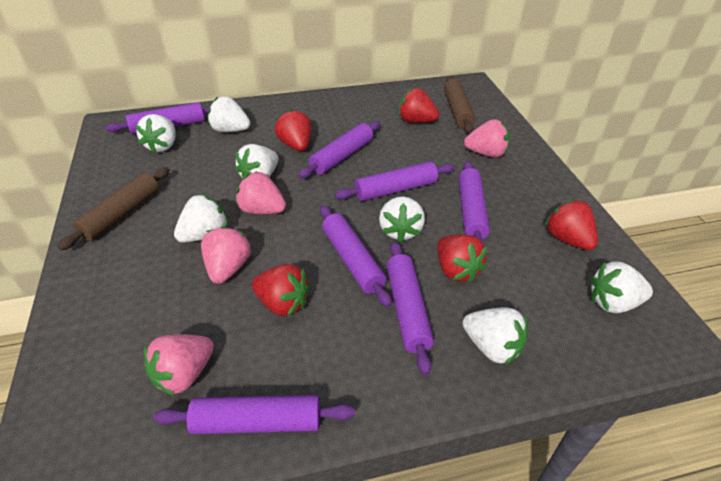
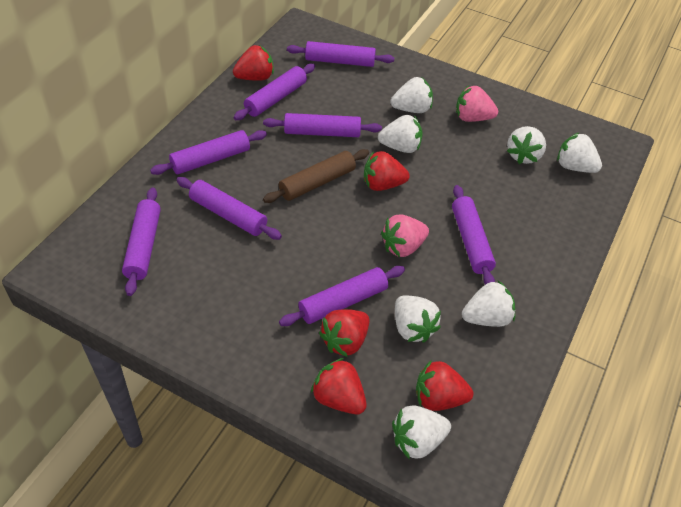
brown rolling pin: 2 -> 1
pink strawberry: 4 -> 2
purple rolling pin: 7 -> 8

